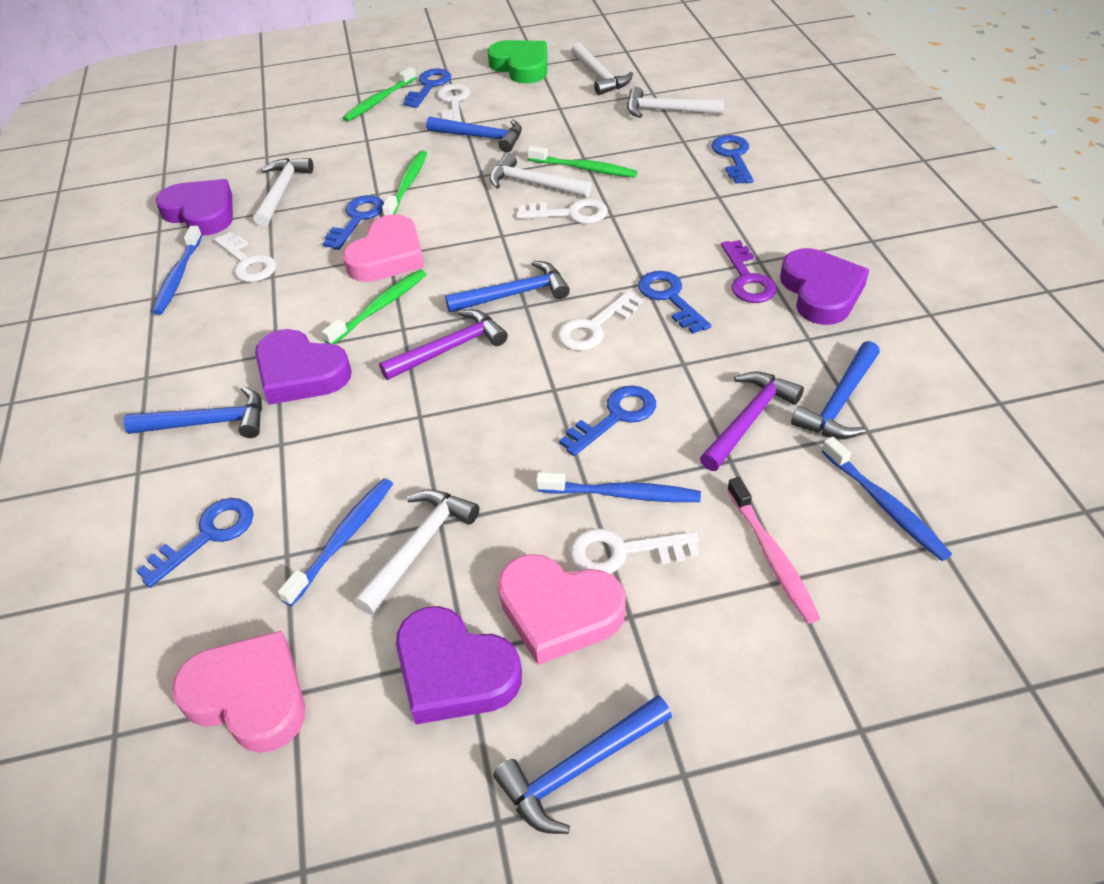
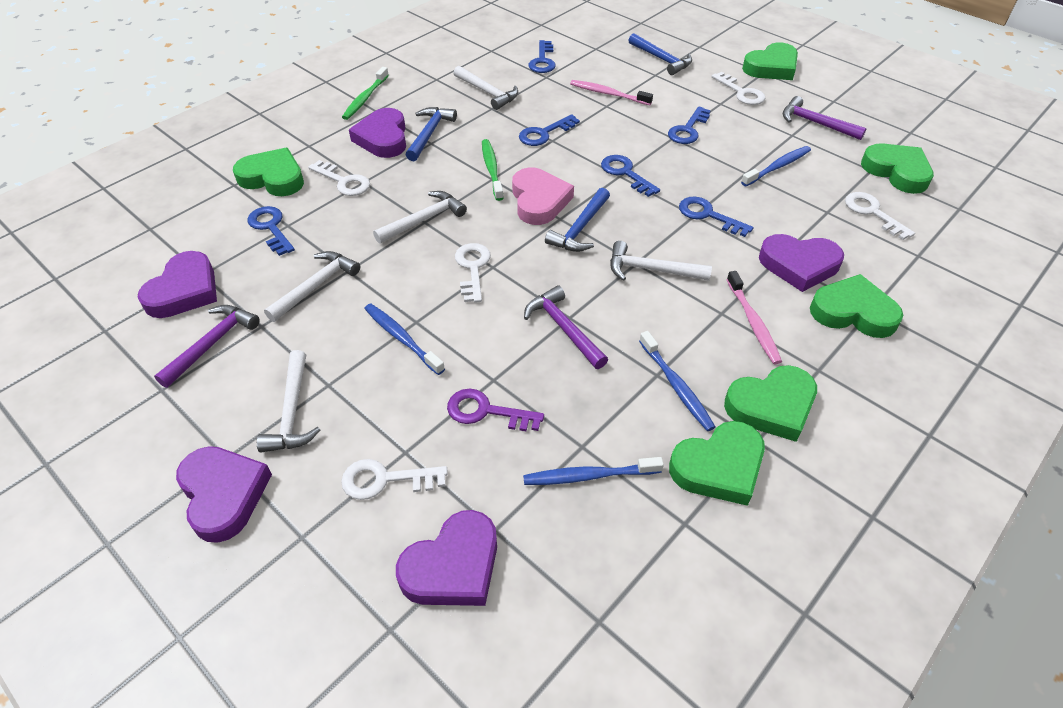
blue hammer: 5 -> 3
green heart: 1 -> 6
green toothbrush: 4 -> 2
pink heart: 3 -> 1
pink toothbrush: 1 -> 2
purple hammer: 2 -> 3
purple heart: 4 -> 5

